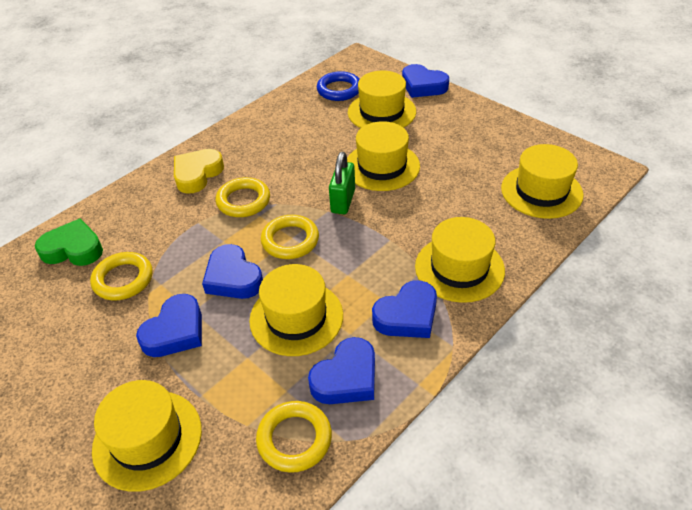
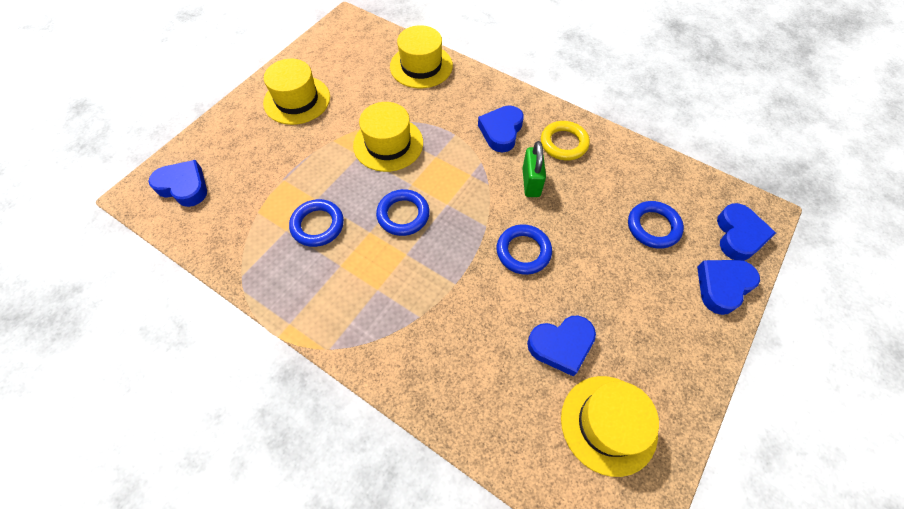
blue ring: 1 -> 4
green heart: 1 -> 0
yellow hat: 6 -> 4
yellow heart: 1 -> 0
yellow ring: 4 -> 1

